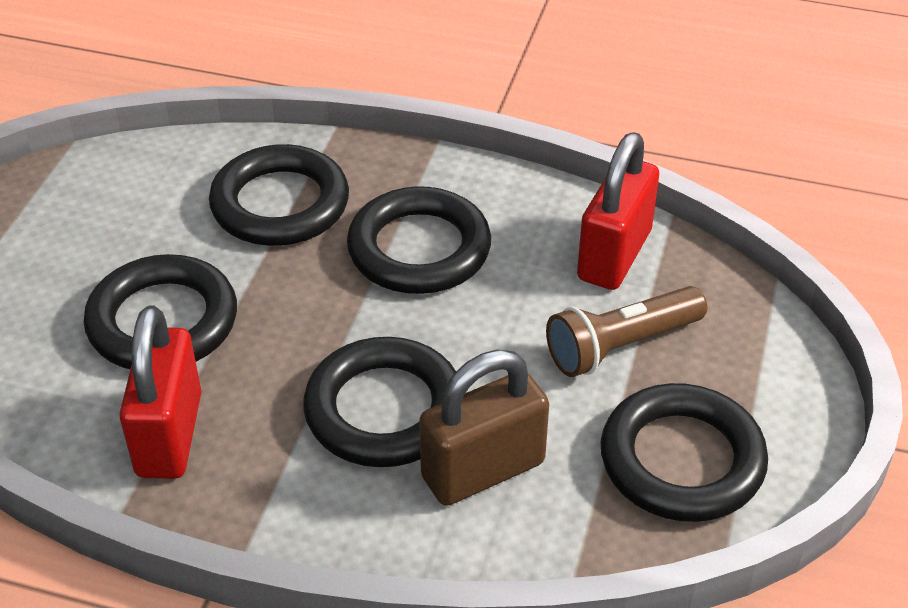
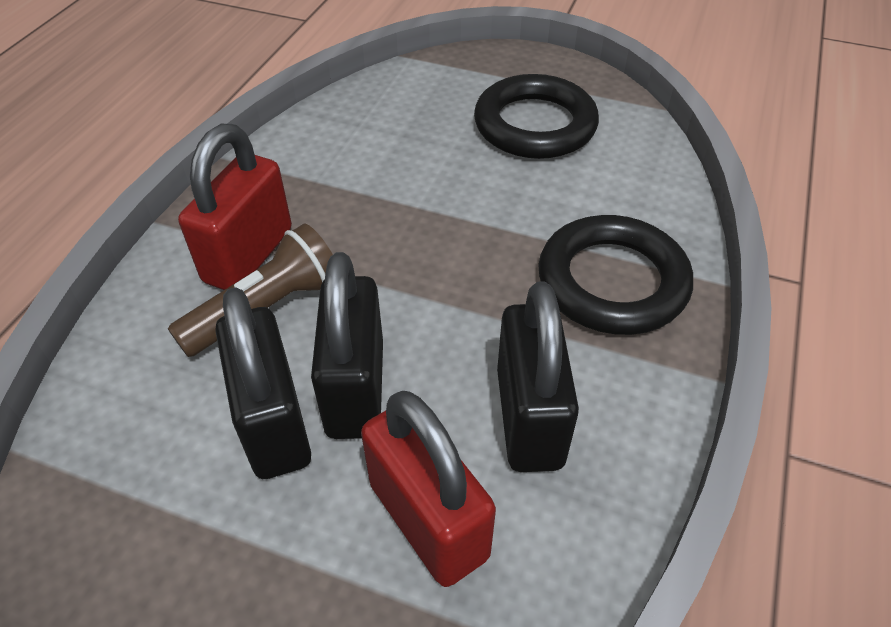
black padlock: 0 -> 3
black ring: 5 -> 2
brown padlock: 1 -> 0

